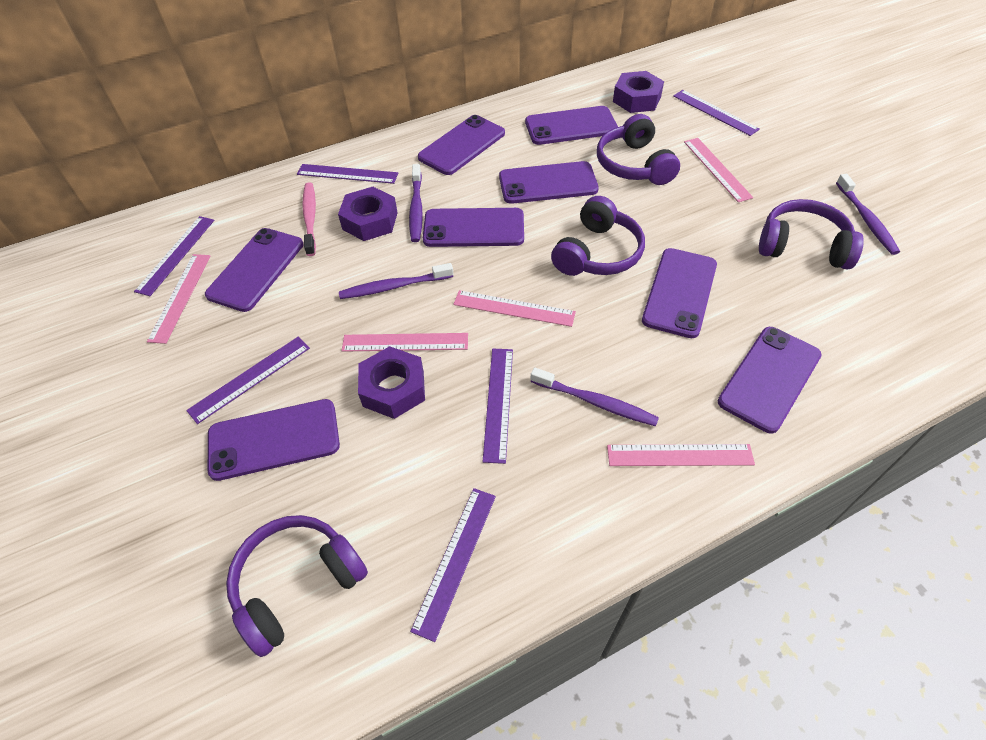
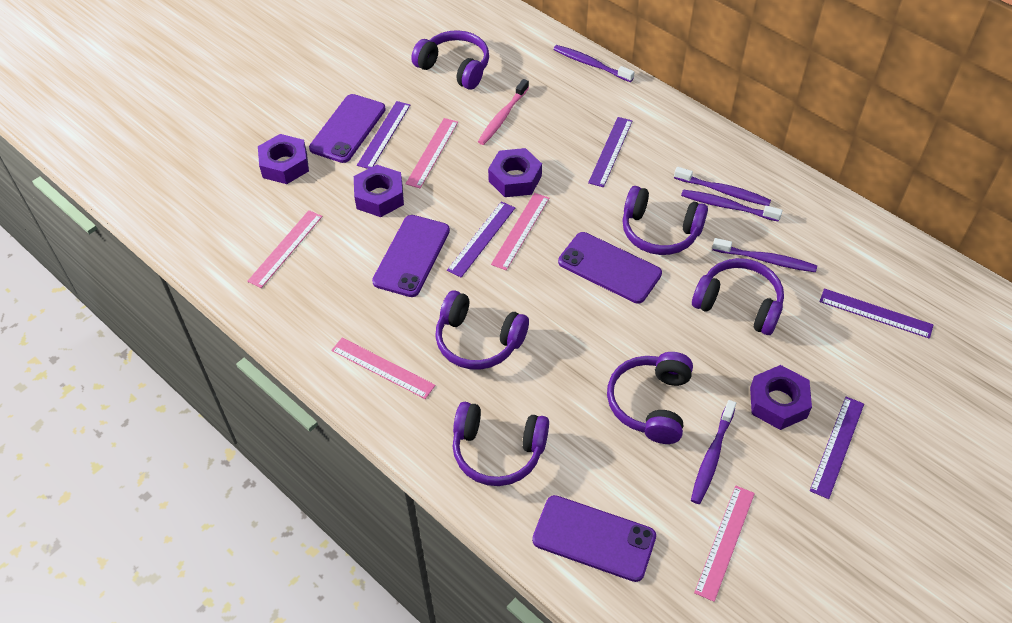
purple headphones: 4 -> 6
purple nut: 3 -> 4
purple phone: 8 -> 4
purple ruler: 6 -> 5
purple toothbrush: 4 -> 5

